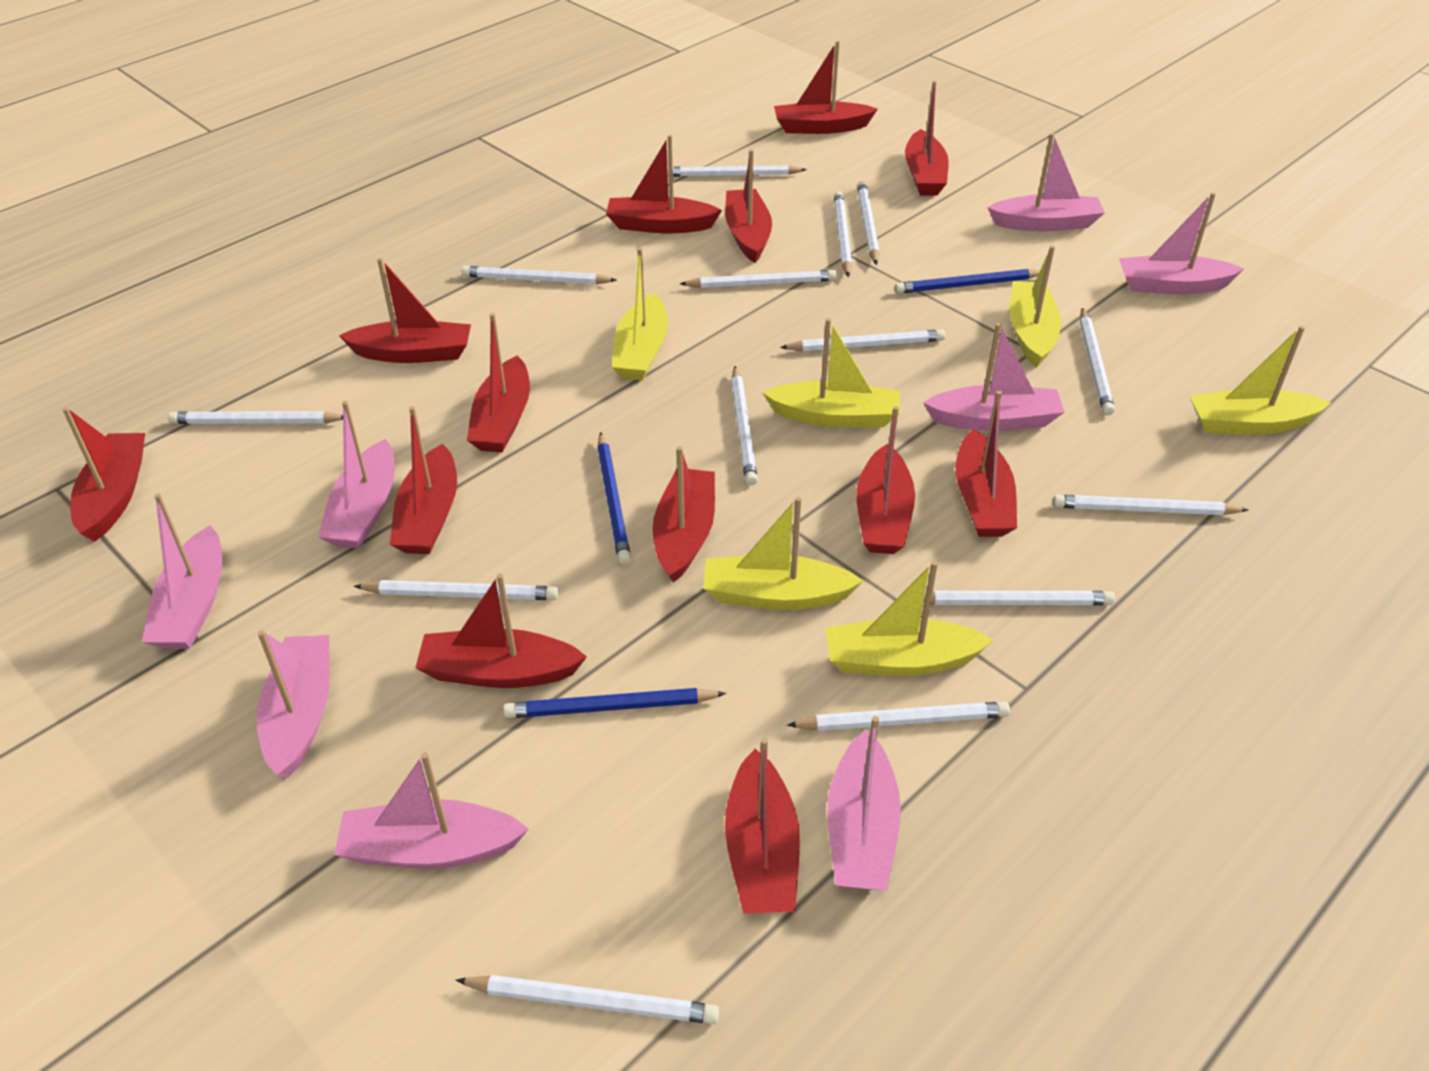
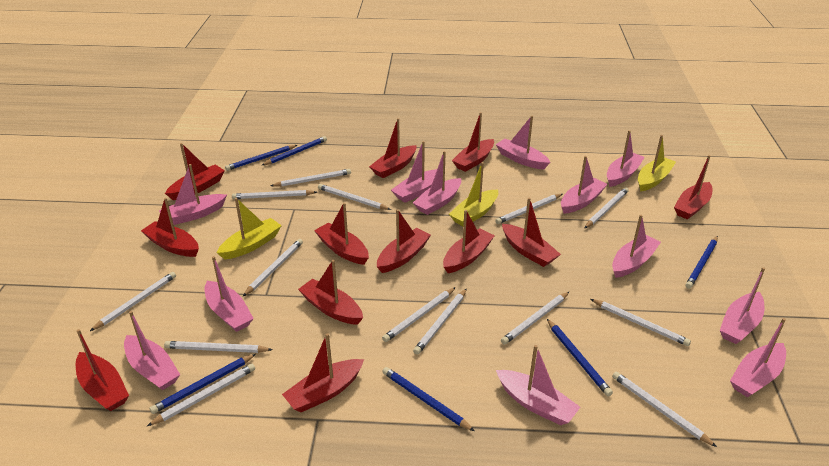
blue pencil: 3 -> 6
pink boat: 8 -> 12
red boat: 13 -> 12
yellow boat: 6 -> 3

